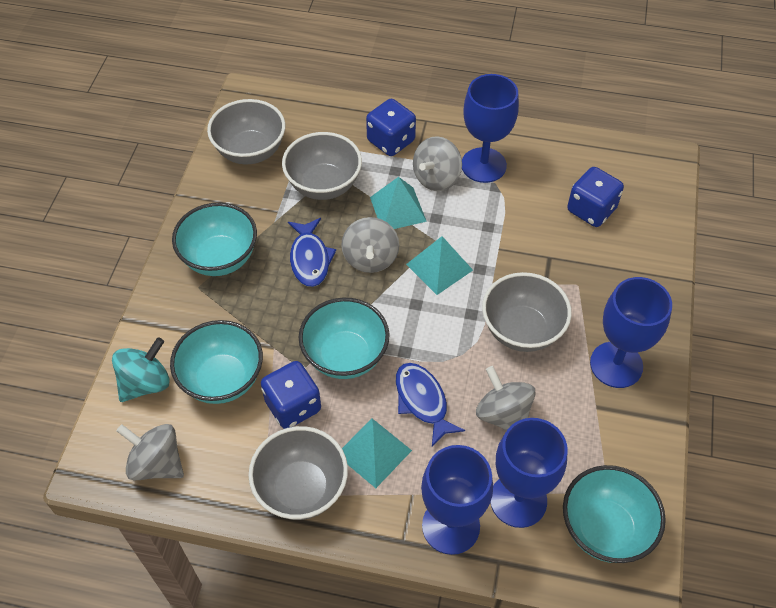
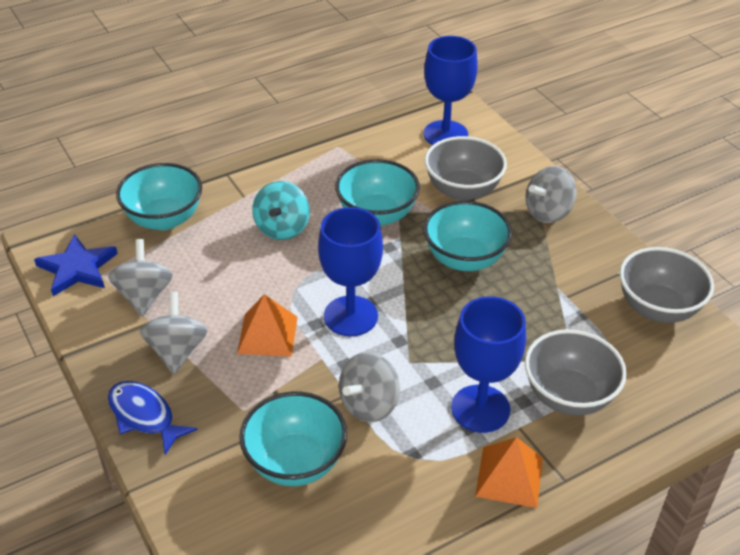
blue dice: 3 -> 0
blue fish: 2 -> 1
blue goblet: 4 -> 3
blue star: 0 -> 1
grey bowl: 4 -> 3
orange pyramid: 0 -> 2
turquoise pyramid: 3 -> 0

